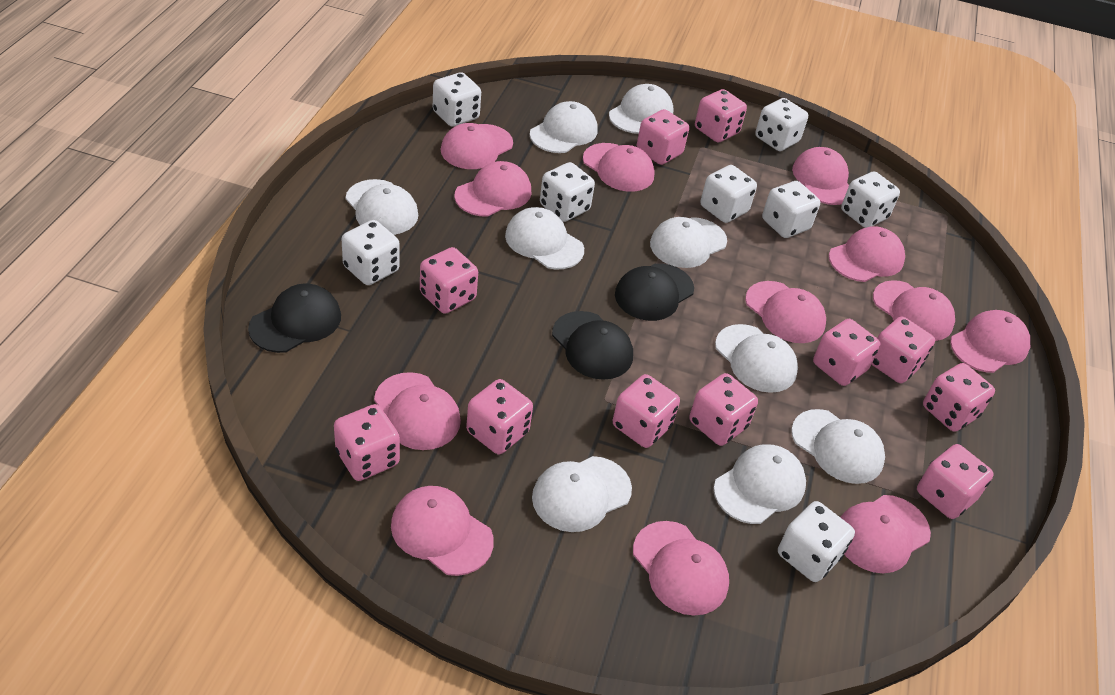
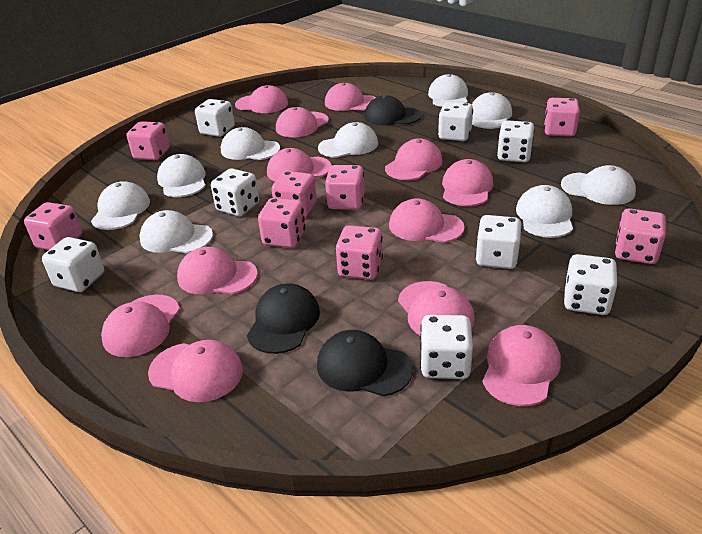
pink dice: 11 -> 8

